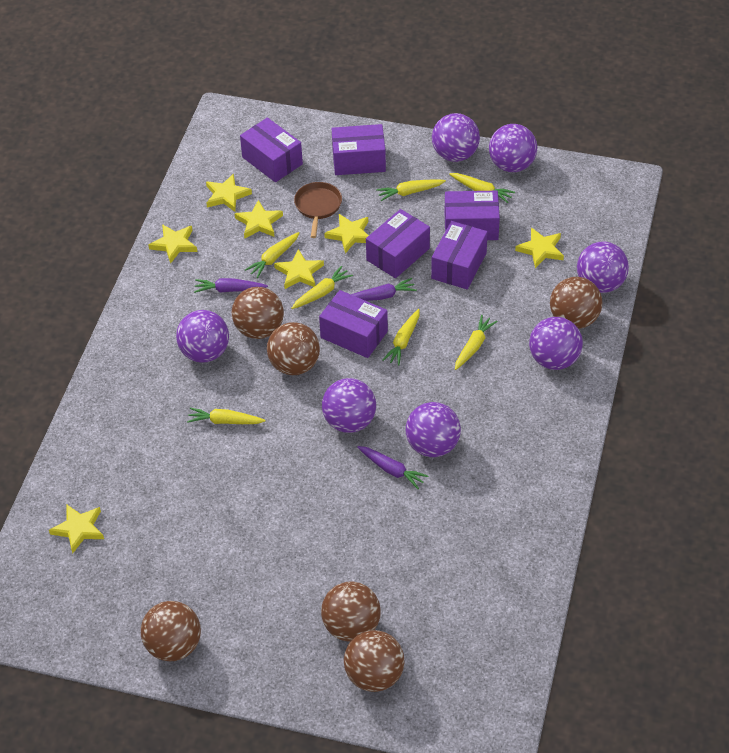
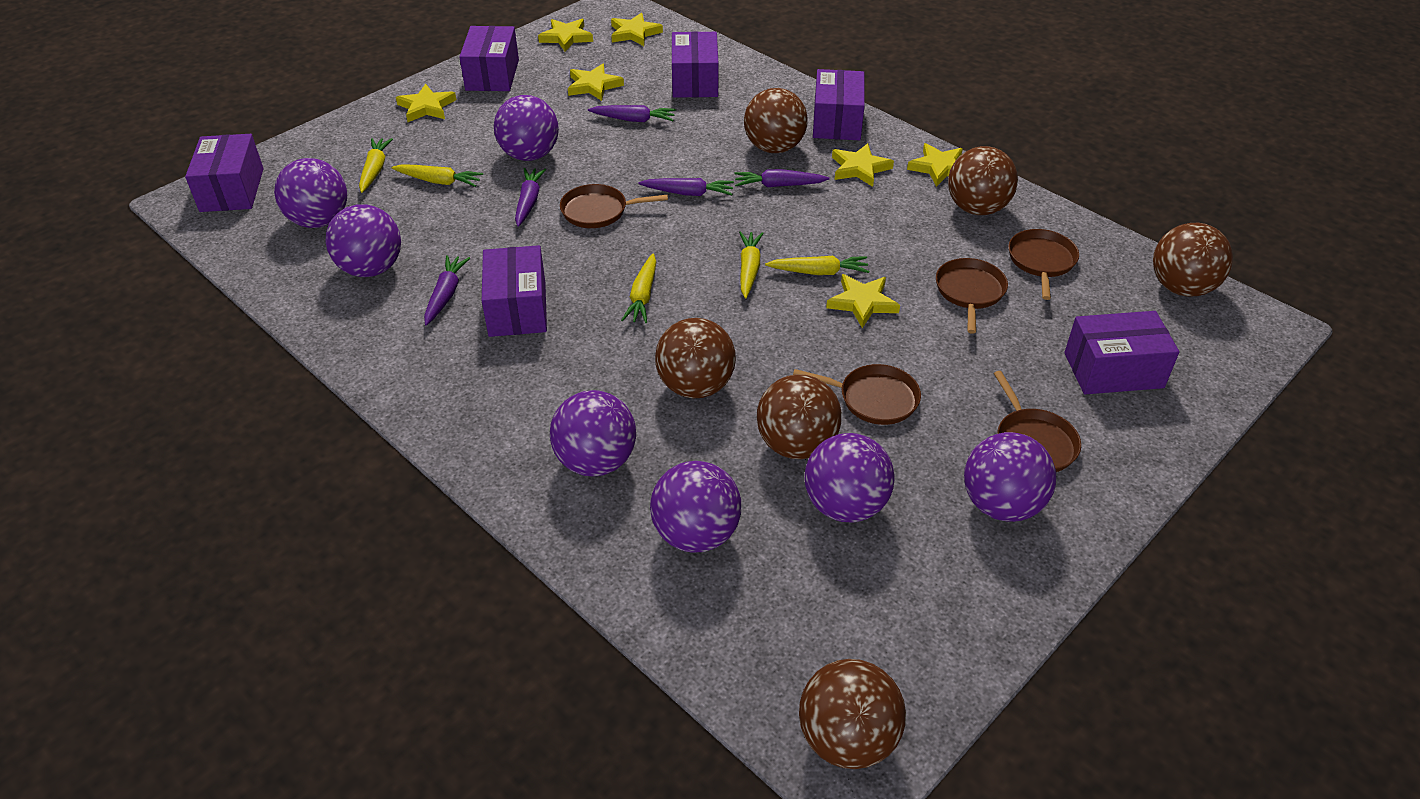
brown pan: 1 -> 5
purple carrot: 3 -> 5
yellow carrot: 7 -> 5

